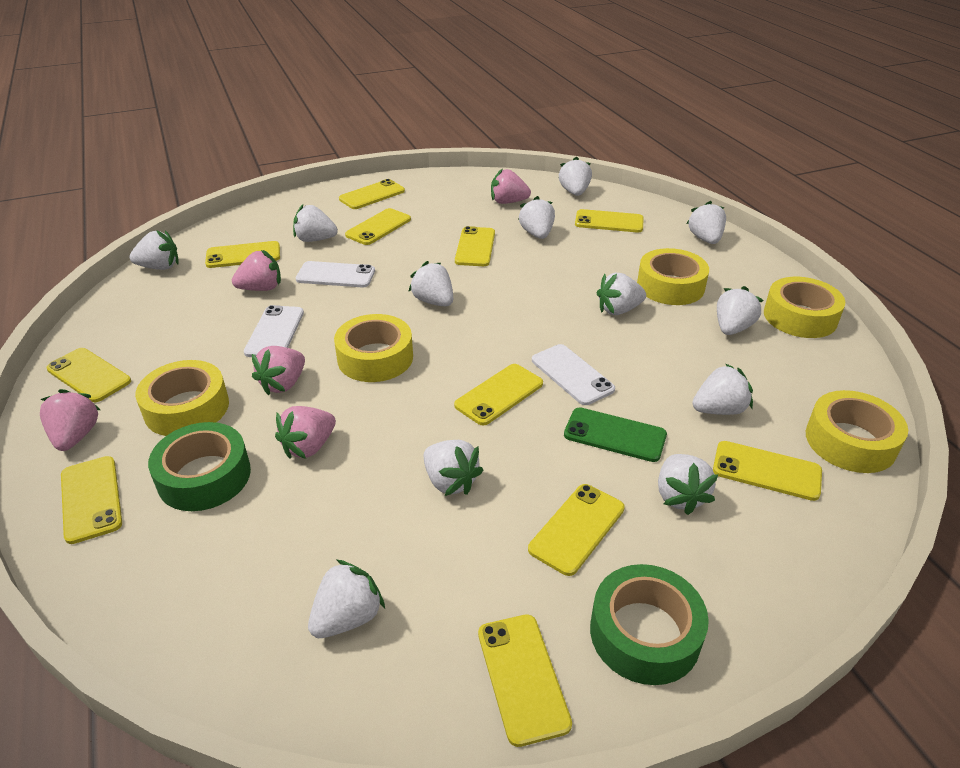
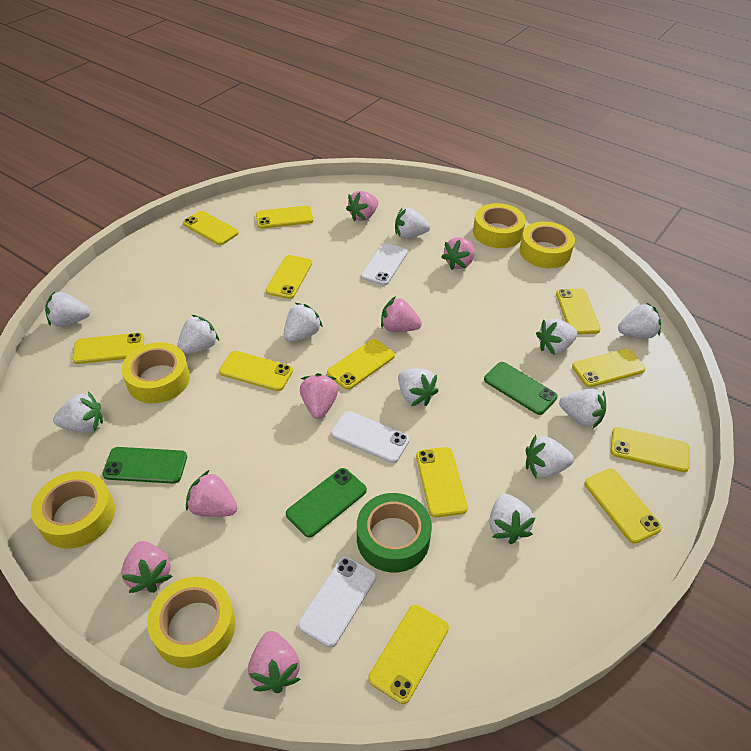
green phone: 1 -> 3
green tape: 2 -> 1
pink strawberry: 5 -> 7
white strawberry: 12 -> 11
yellow phone: 11 -> 12

